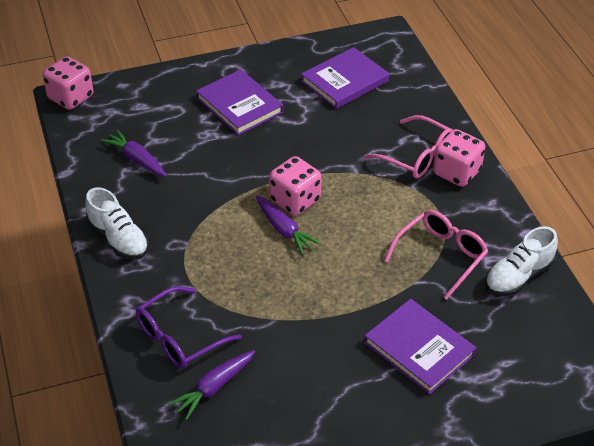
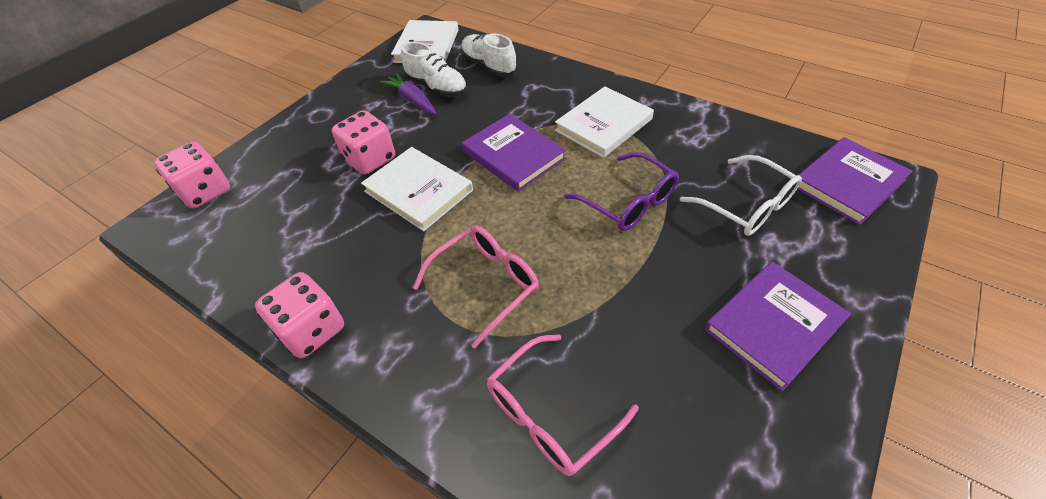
purple carrot: 3 -> 1
white book: 0 -> 3
white glasses: 0 -> 1

